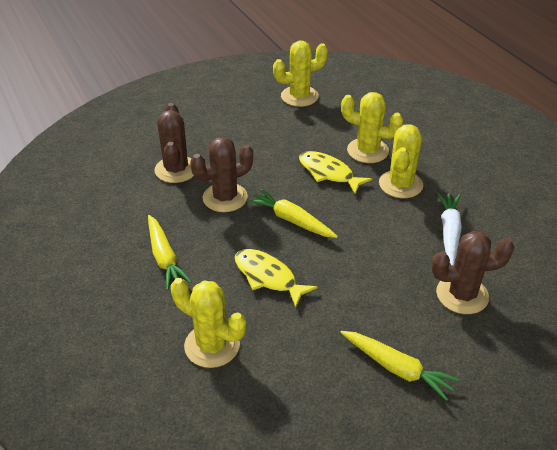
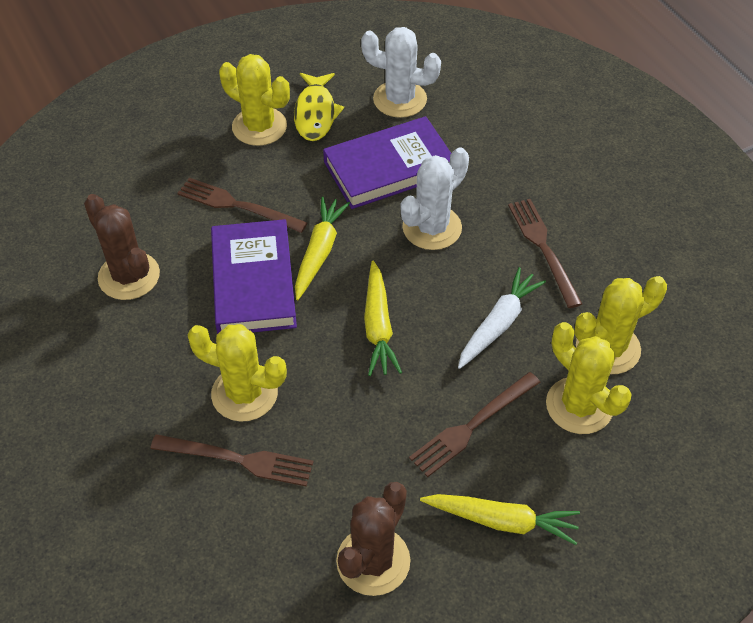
brown cactus: 3 -> 2
brown fork: 0 -> 4
purple book: 0 -> 2
white cactus: 0 -> 2
yellow fish: 2 -> 1

